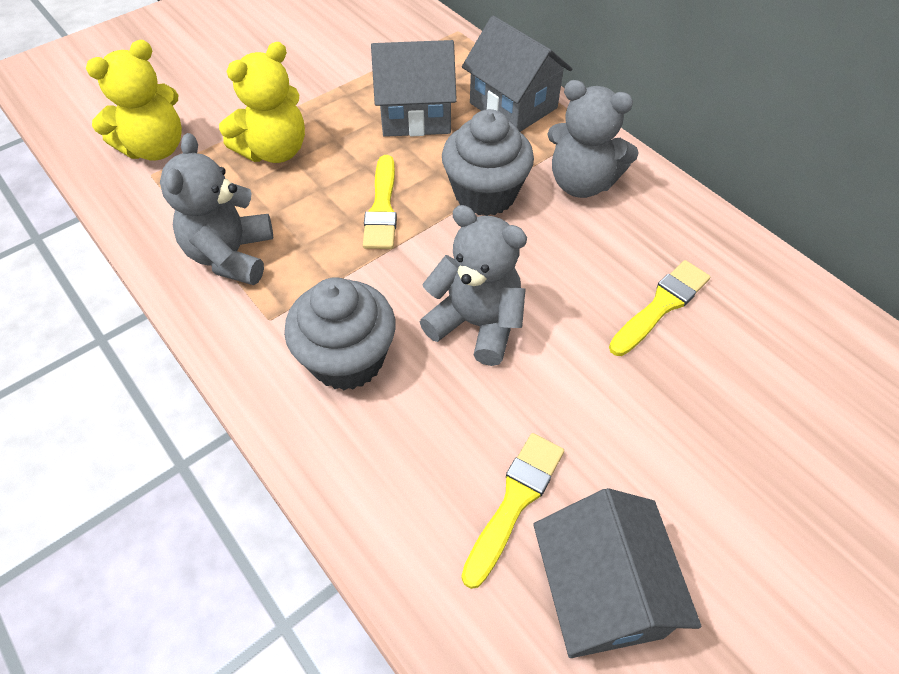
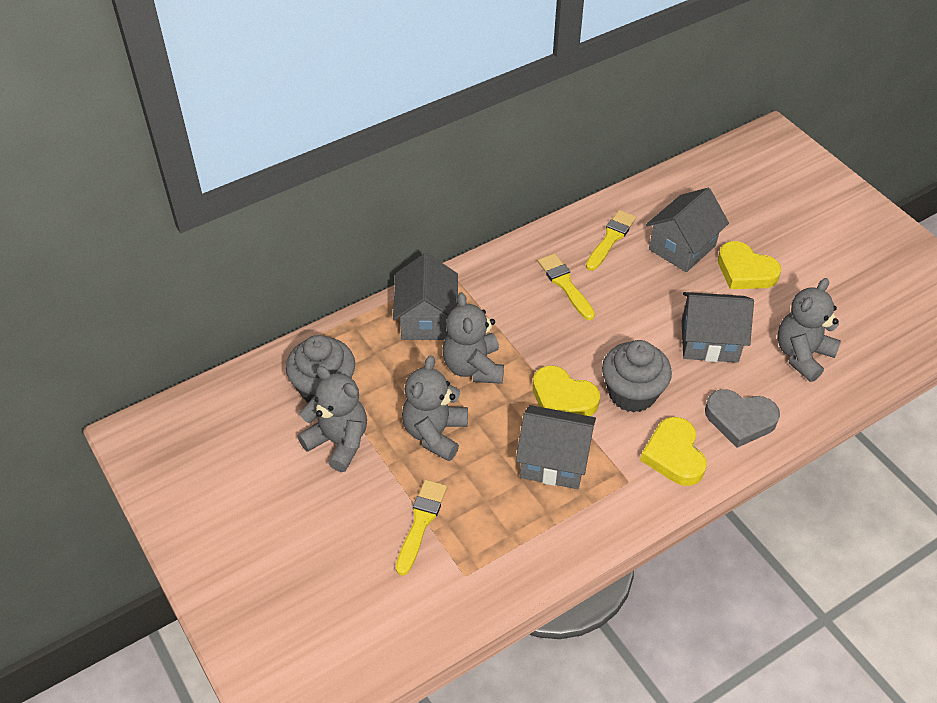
grey heart: 0 -> 1
grey house: 3 -> 4
grey teddy bear: 3 -> 4
yellow heart: 0 -> 3
yellow teddy bear: 2 -> 0

